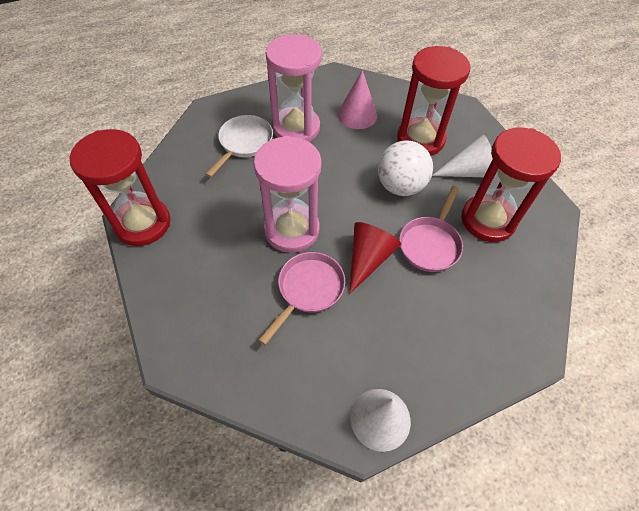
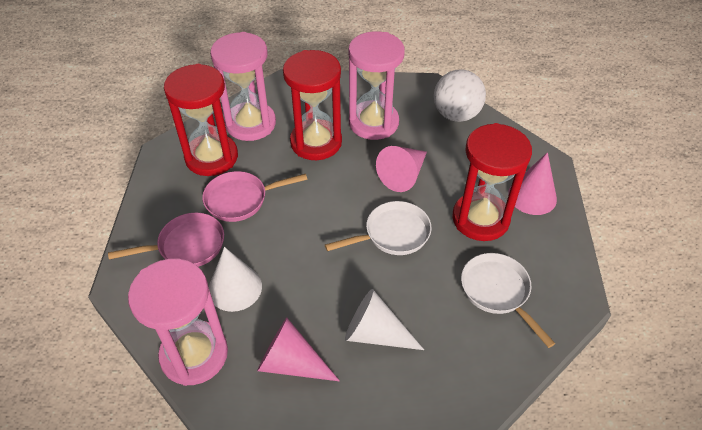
pink cone: 1 -> 3
pink hourglass: 2 -> 3
red cone: 1 -> 0
white pan: 1 -> 2

